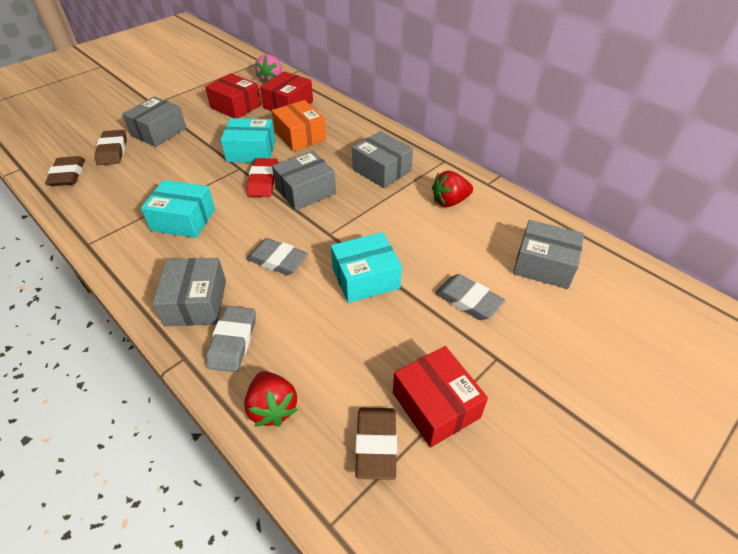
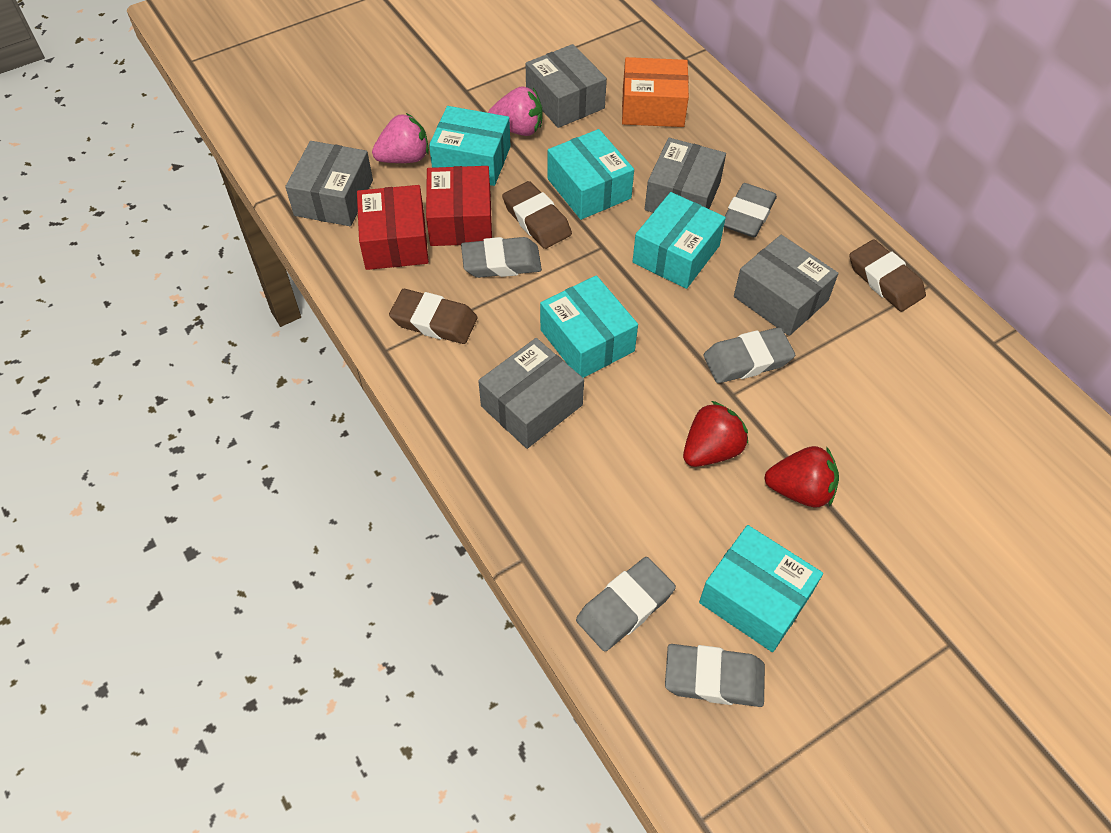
grey eraser: 3 -> 5
pink strawberry: 1 -> 2
red box: 3 -> 2
red eraser: 1 -> 0
turquoise box: 3 -> 5

